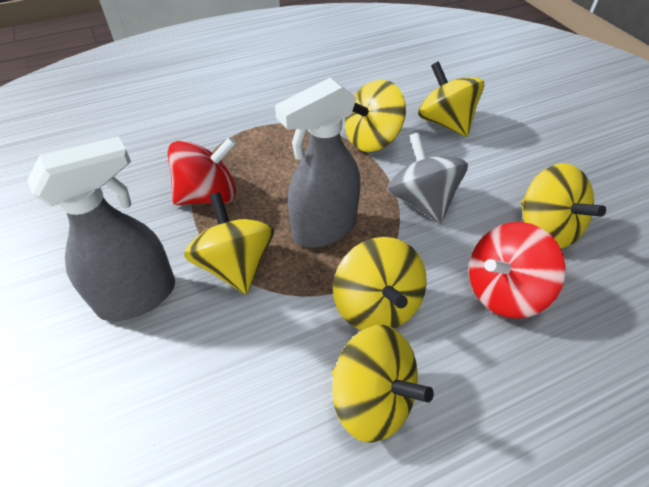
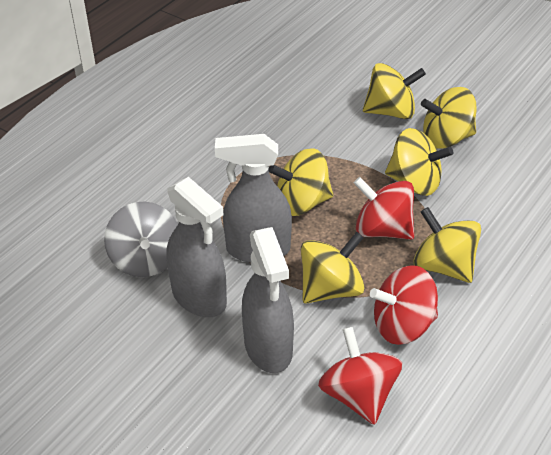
grey spray bottle: 2 -> 3
red spinning top: 2 -> 3

